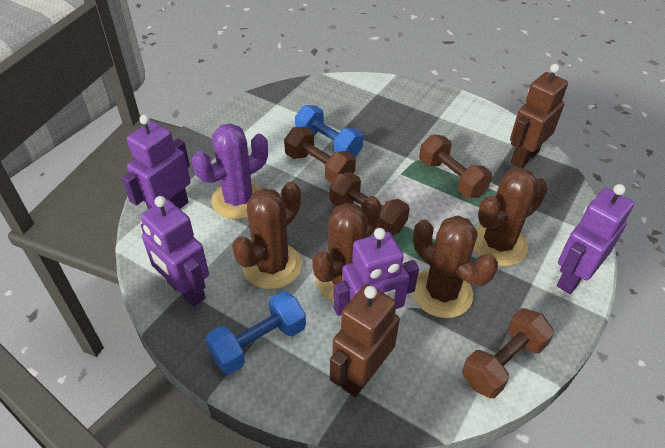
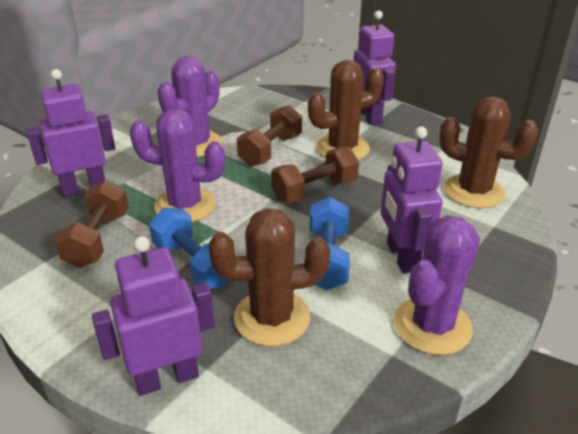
brown cactus: 4 -> 3
brown dumbbell: 4 -> 3
brown robot: 2 -> 0
purple cactus: 1 -> 3

